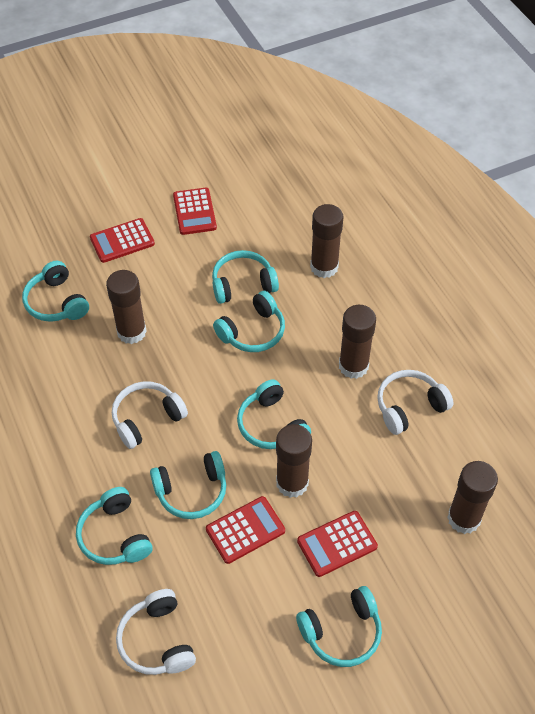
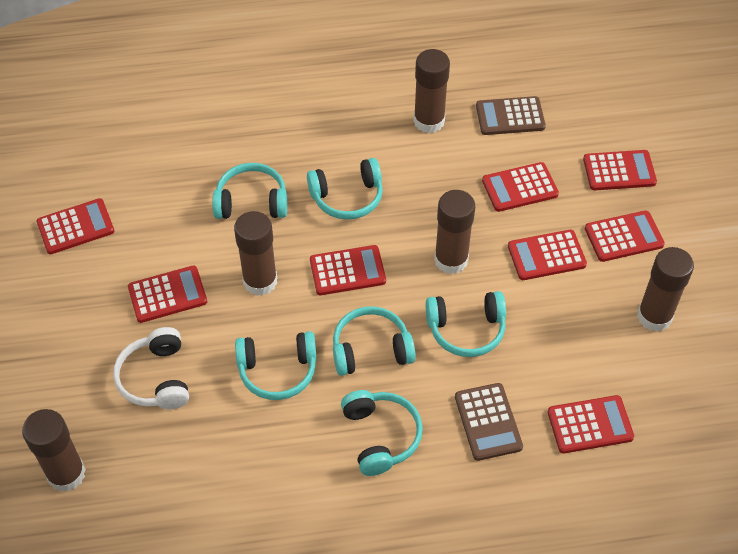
brown calculator: 0 -> 2
red calculator: 4 -> 8
turquoise headphones: 7 -> 6
white headphones: 3 -> 1

